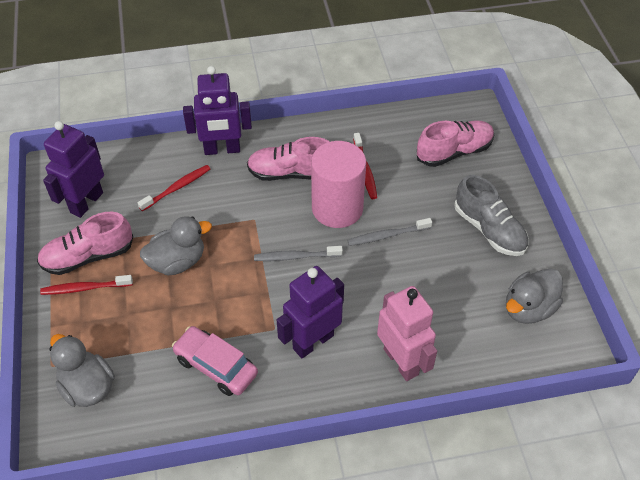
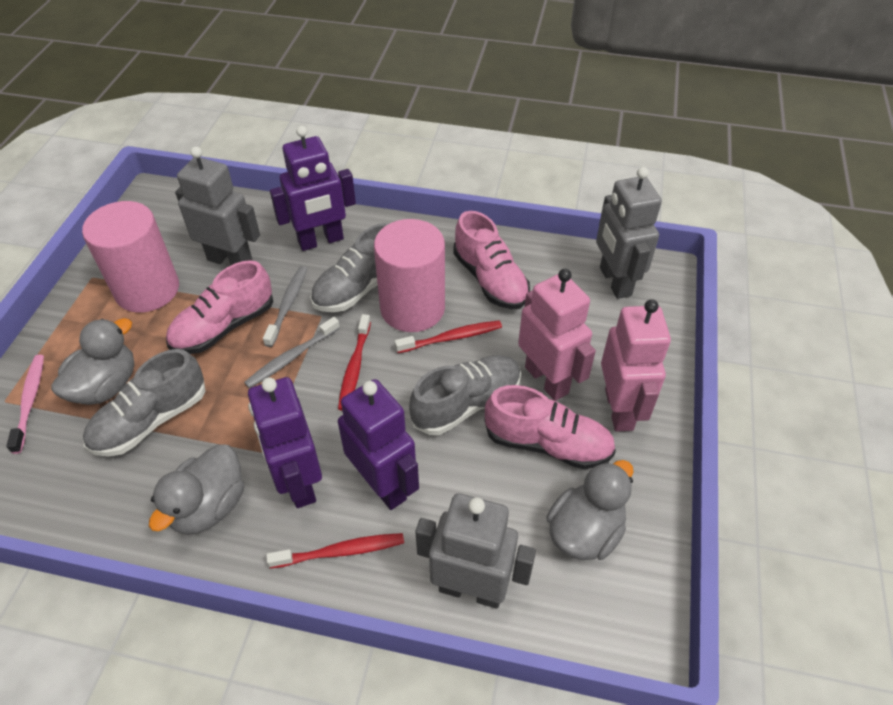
grey robot: 0 -> 3
grey shoe: 1 -> 3
pink car: 1 -> 0
pink cylinder: 1 -> 2
pink robot: 1 -> 2
pink toothbrush: 0 -> 1

